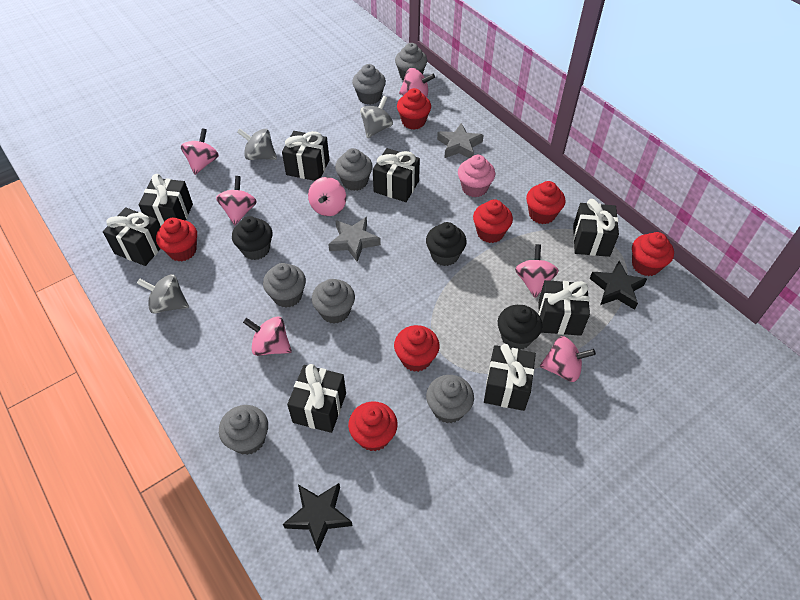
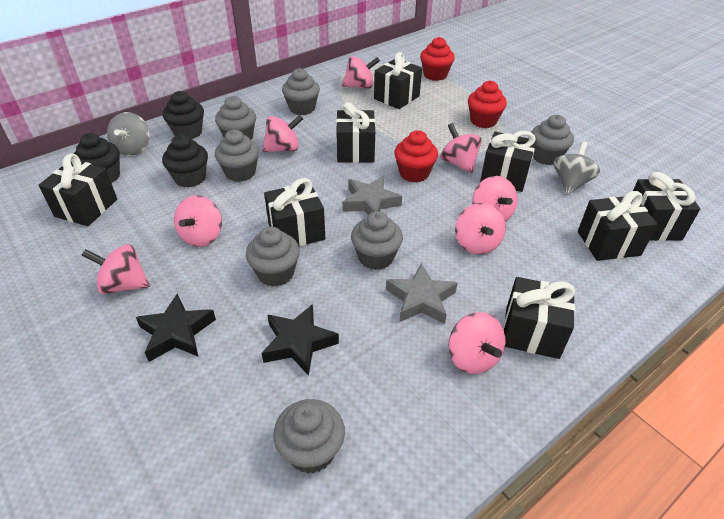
grey spinning top: 3 -> 2
pink cupcake: 1 -> 0
pink spinning top: 7 -> 8
red cupcake: 7 -> 3

